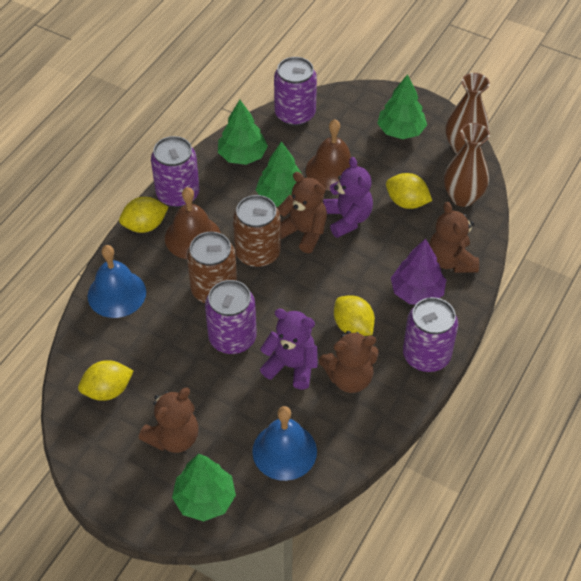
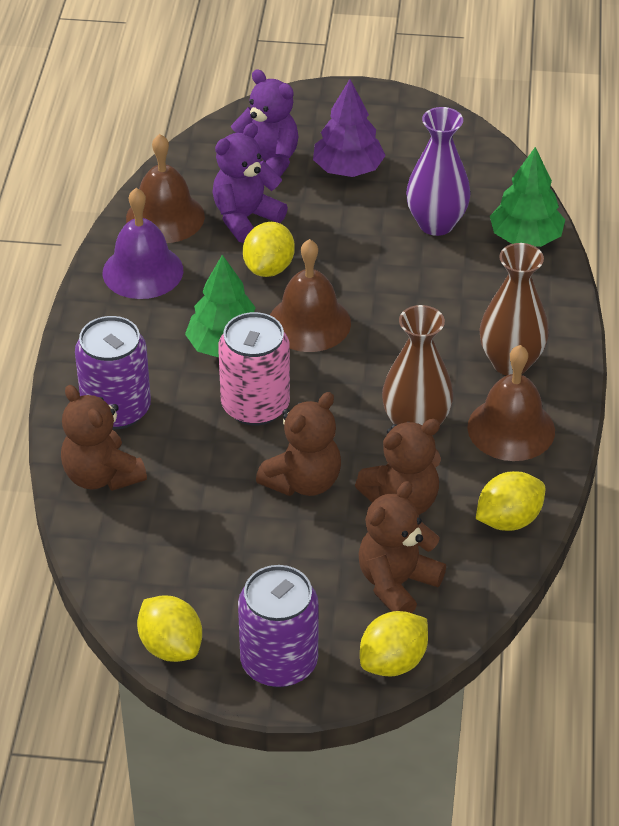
blue bell: 2 -> 0
brown bell: 2 -> 3
brown can: 2 -> 0
green tree: 4 -> 2
pink can: 0 -> 1
purple bell: 0 -> 1
purple can: 4 -> 2
purple vase: 0 -> 1

